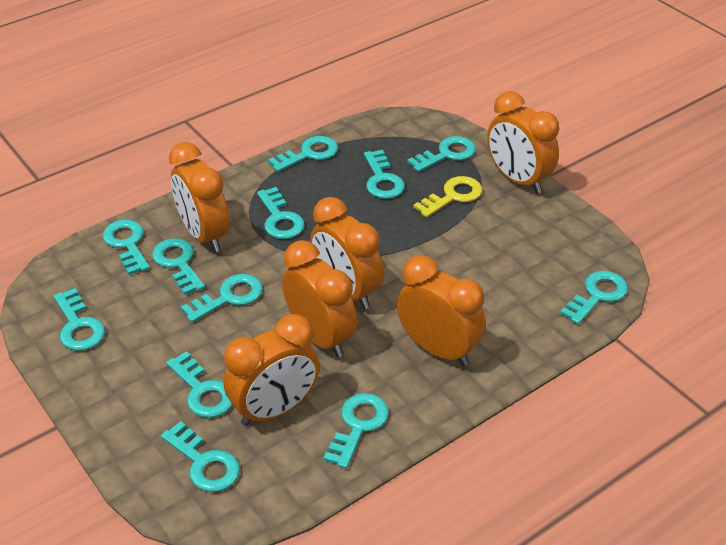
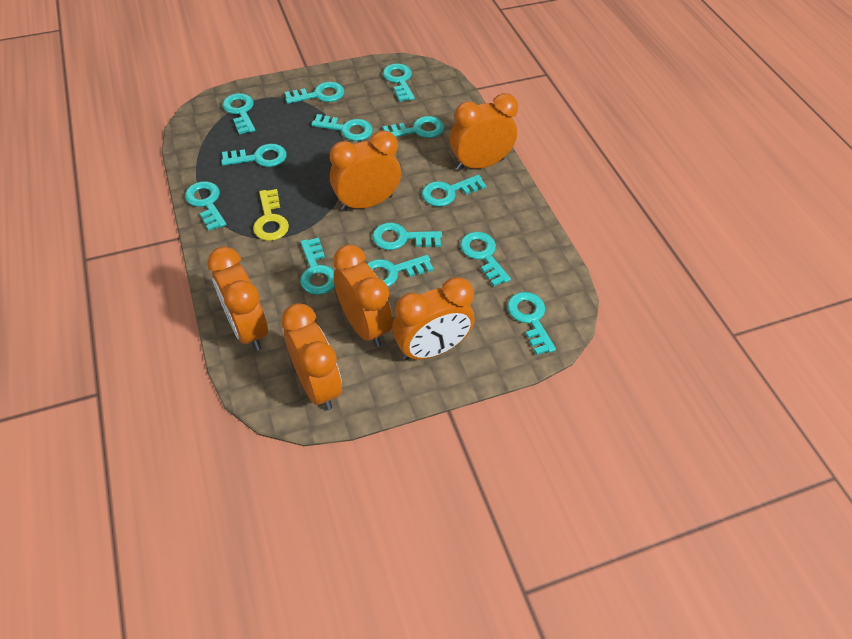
turquoise key: 12 -> 13

